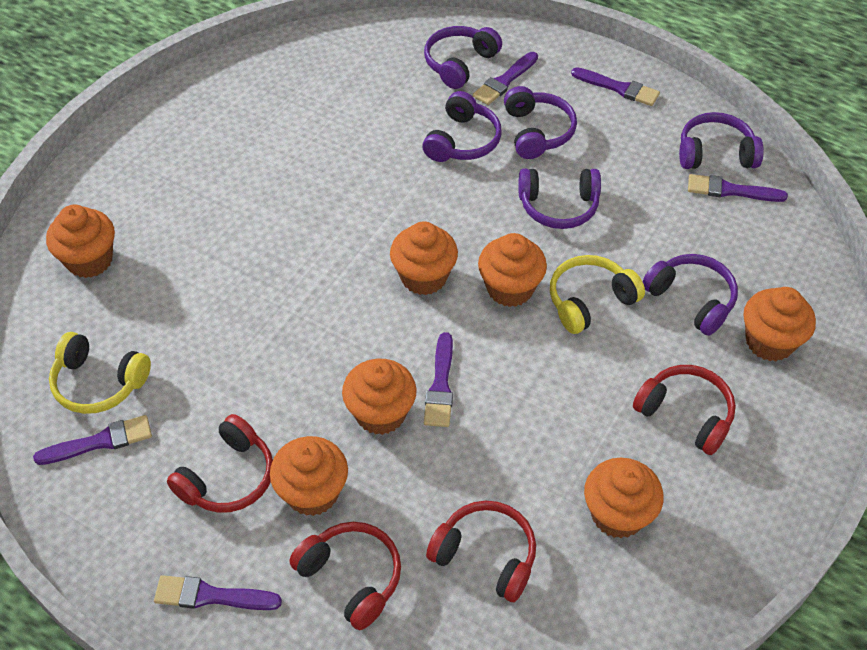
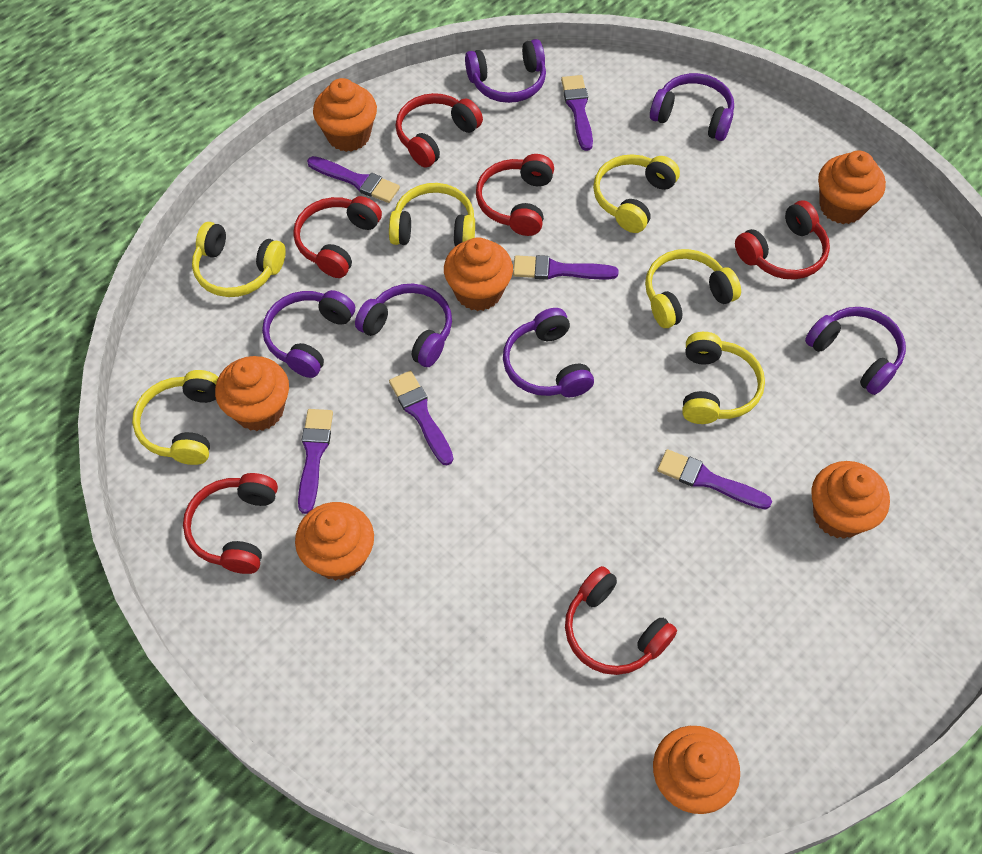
red headphones: 4 -> 6
yellow headphones: 2 -> 6

